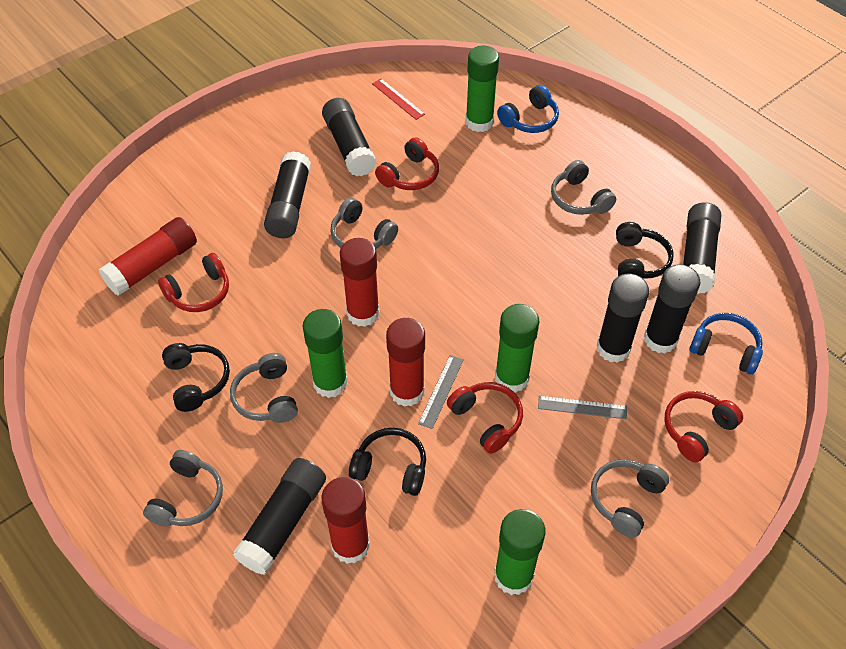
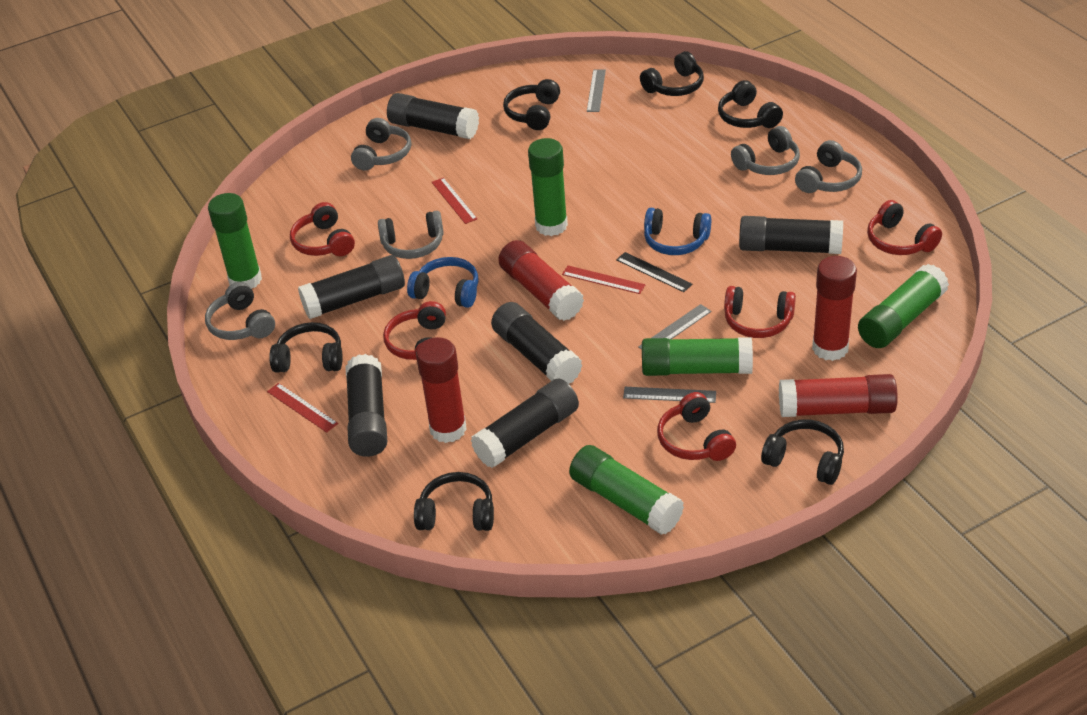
black headphones: 3 -> 6
black ruler: 0 -> 1
green glue stick: 4 -> 5
grey ruler: 2 -> 3
red headphones: 4 -> 5
red ruler: 1 -> 3

